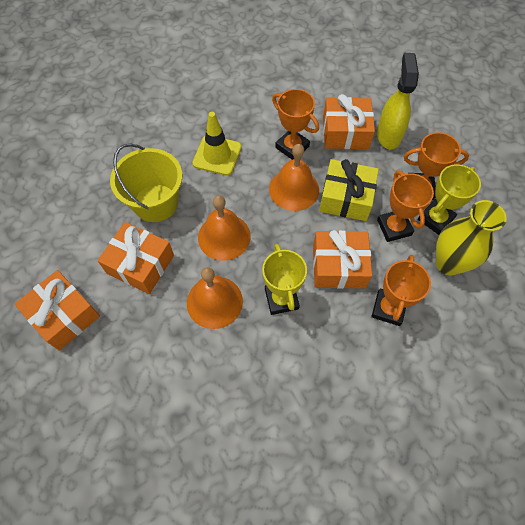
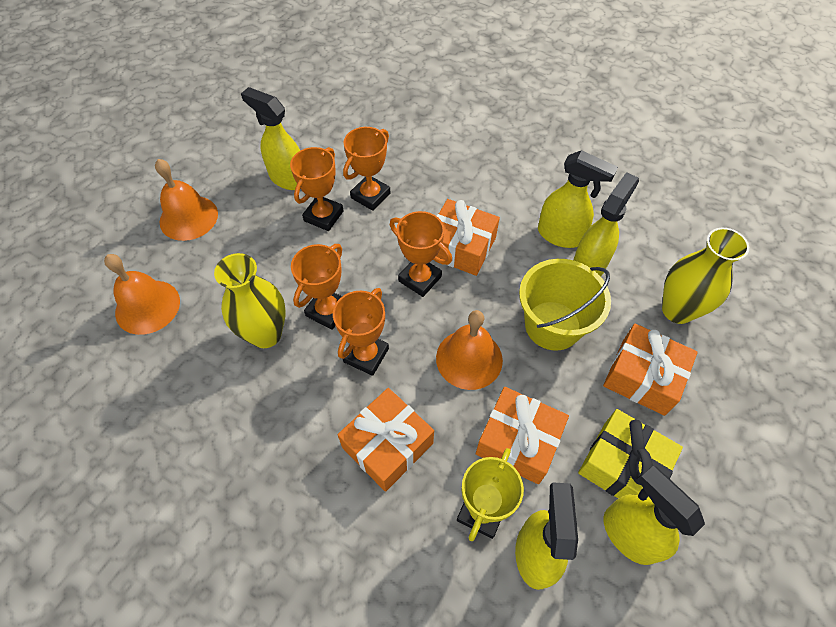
orange trophy: 4 -> 5
yellow spray bottle: 1 -> 5
yellow traffic cone: 1 -> 0
yellow trophy: 2 -> 1
yellow vase: 1 -> 2

